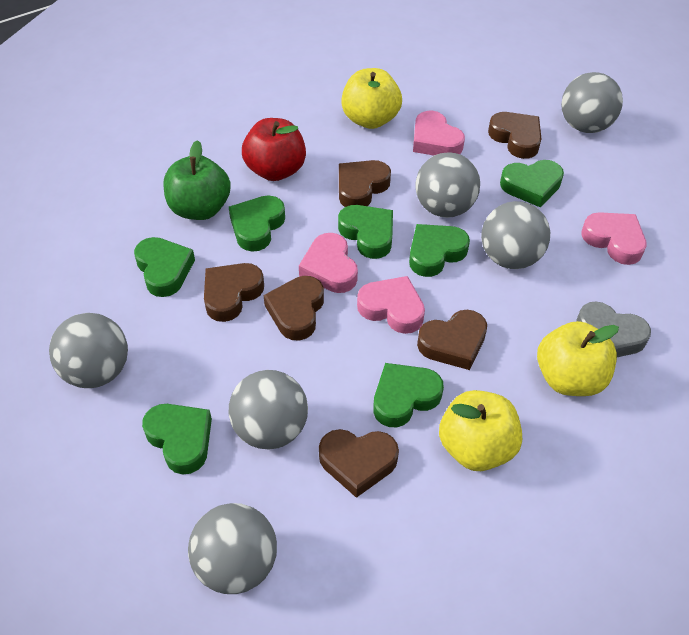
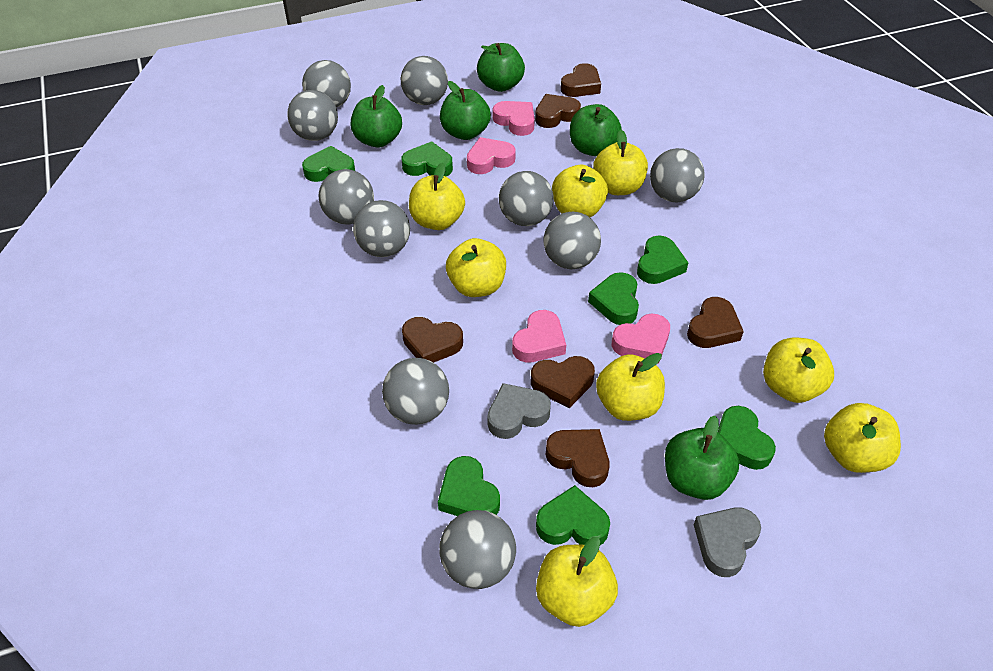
green apple: 1 -> 5
grey ball: 6 -> 10
grey heart: 1 -> 2
red apple: 1 -> 0
yellow apple: 3 -> 8

